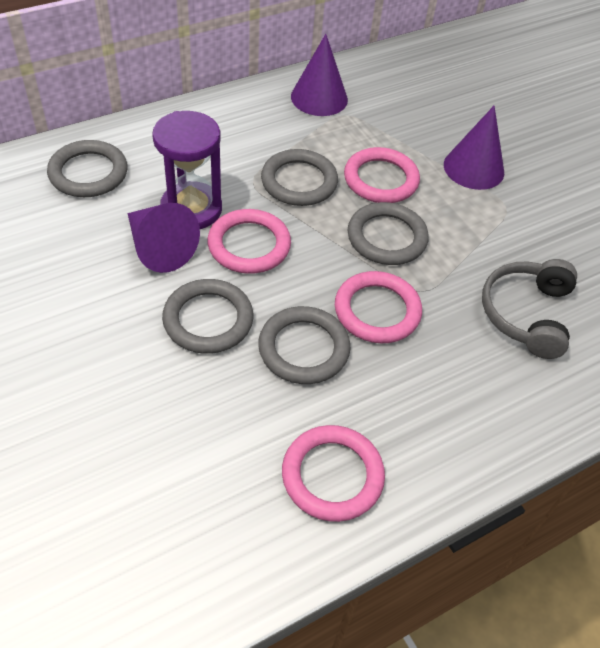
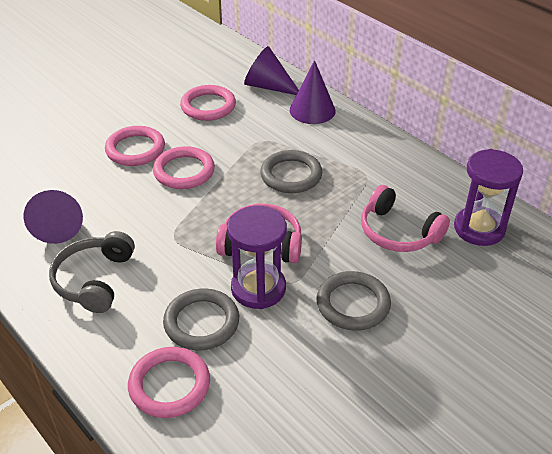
grey ring: 5 -> 3
pink headphones: 0 -> 2
purple hourglass: 1 -> 2

